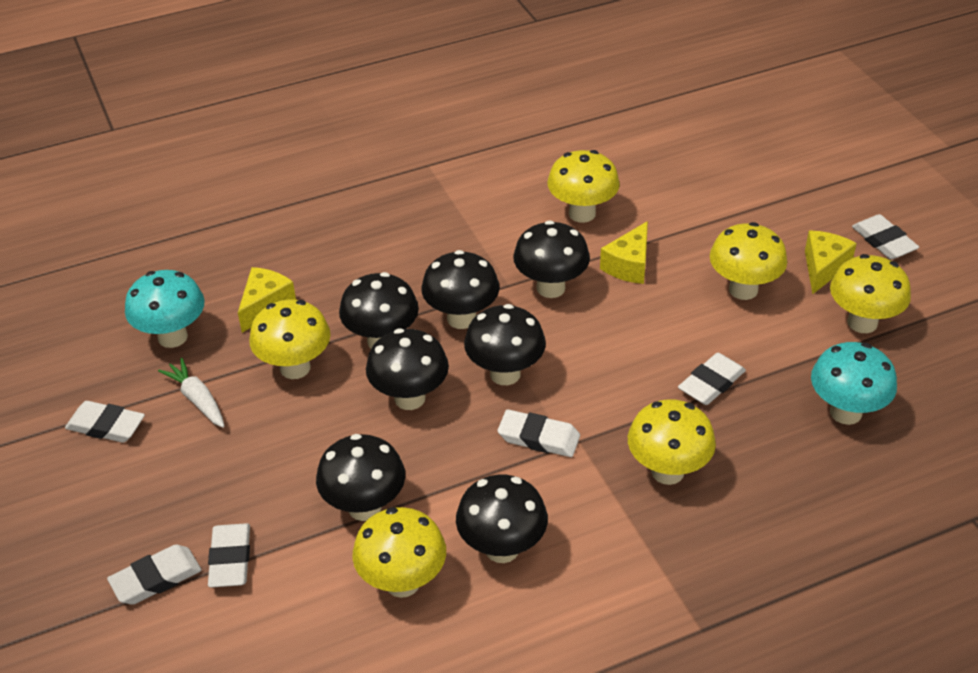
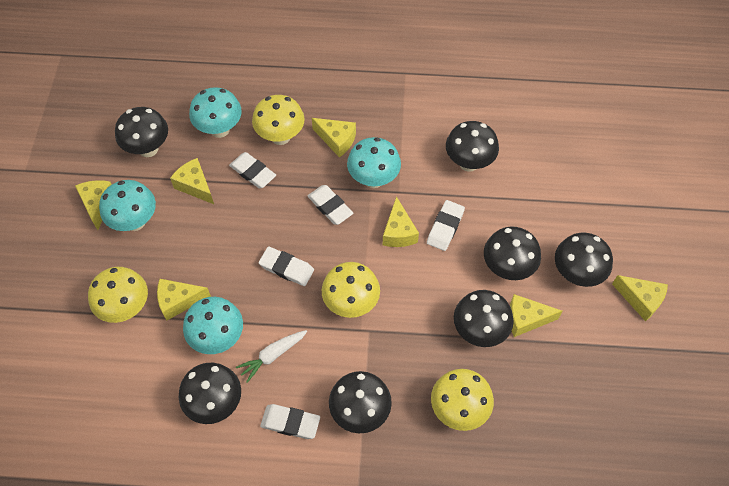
turquoise mushroom: 2 -> 4
white eraser: 6 -> 5
yellow cheese: 3 -> 7
yellow mushroom: 6 -> 4

